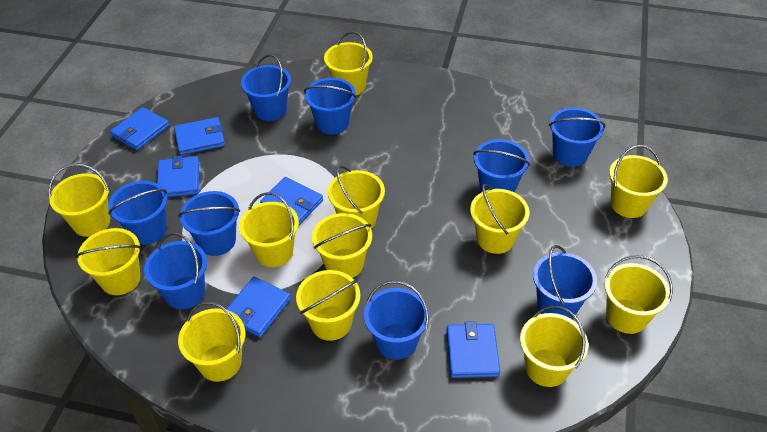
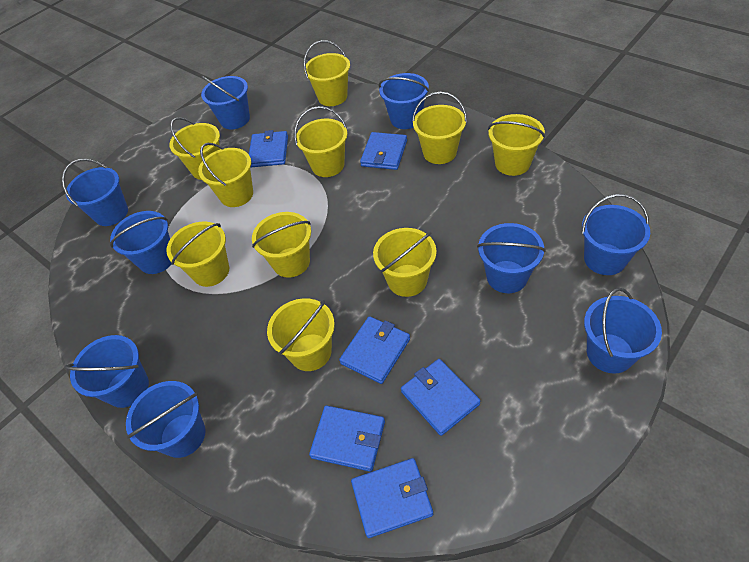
yellow bucket: 12 -> 10

